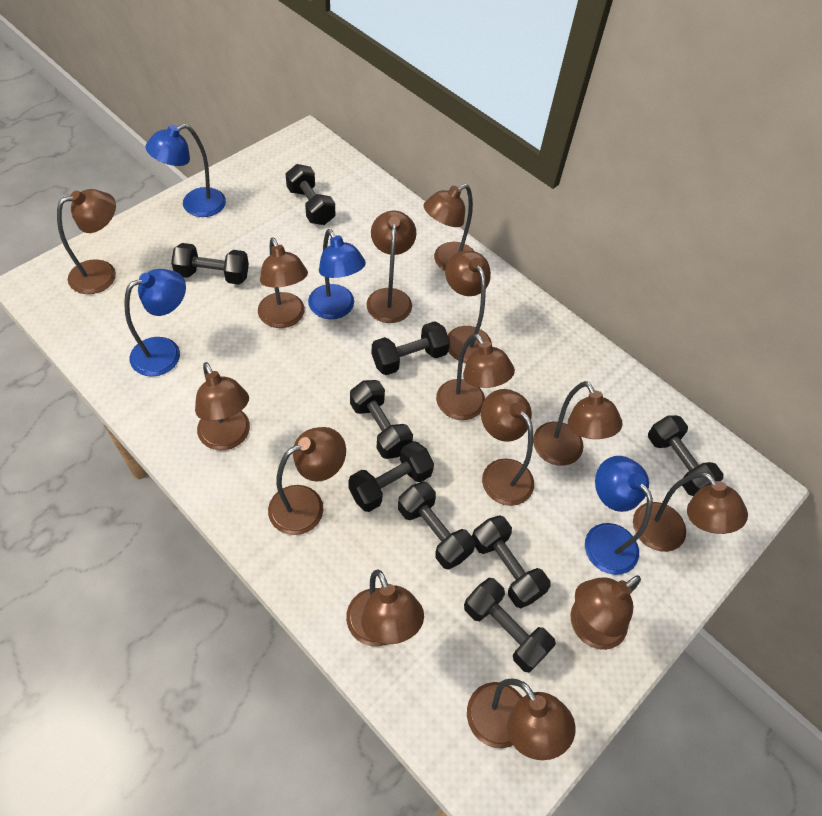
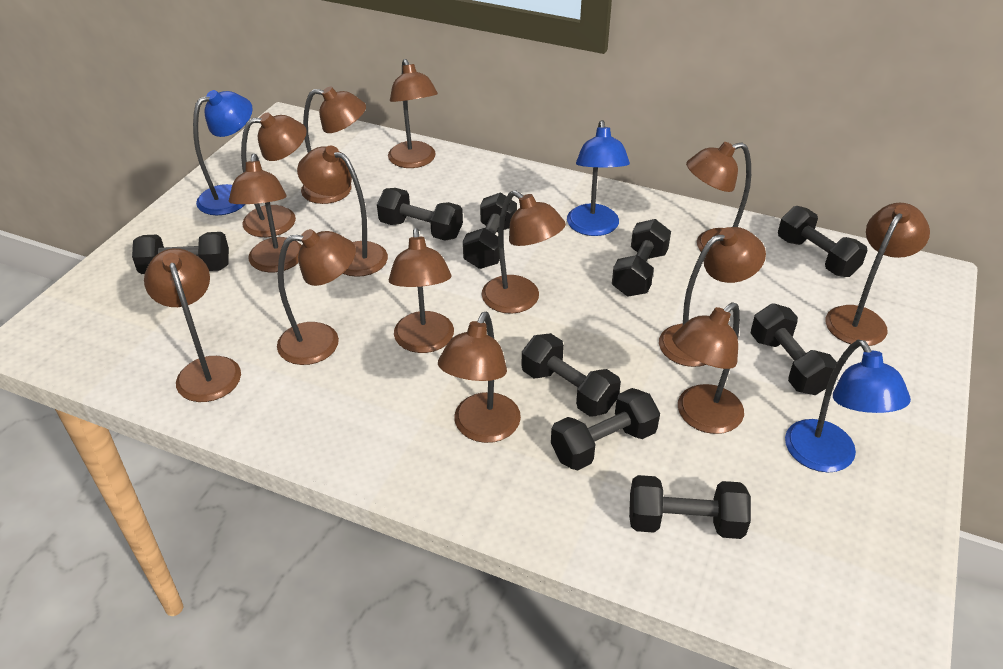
blue lamp: 4 -> 3

